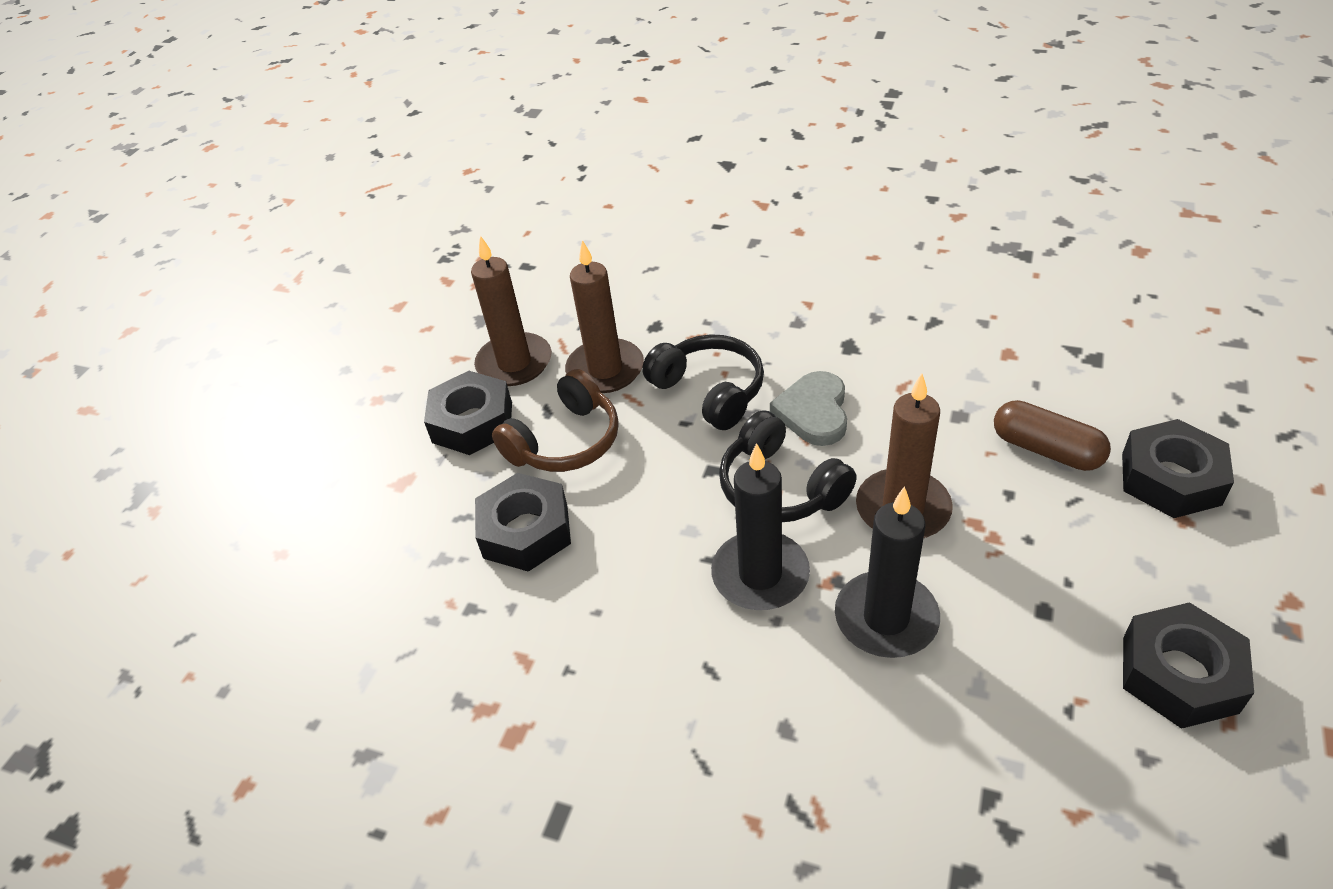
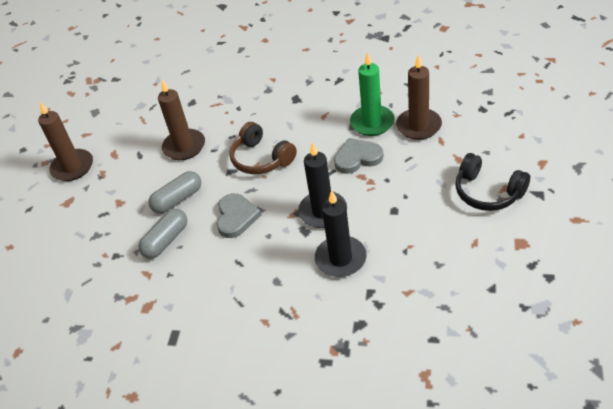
black headphones: 2 -> 1
black nut: 4 -> 0
brown capsule: 1 -> 0
green candle: 0 -> 1
grey capsule: 0 -> 2
grey heart: 1 -> 2

